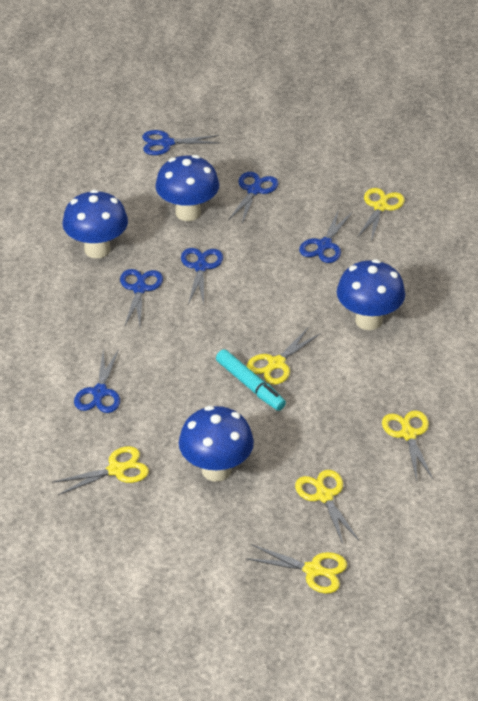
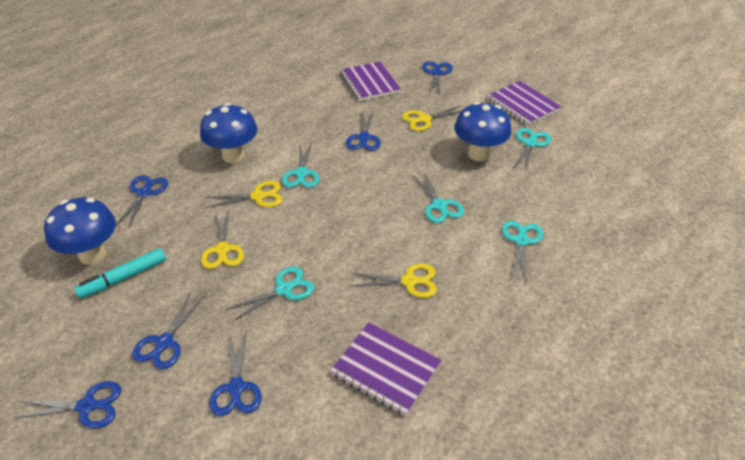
blue mushroom: 4 -> 3
purple notebook: 0 -> 3
turquoise scissors: 0 -> 5
yellow scissors: 6 -> 4

